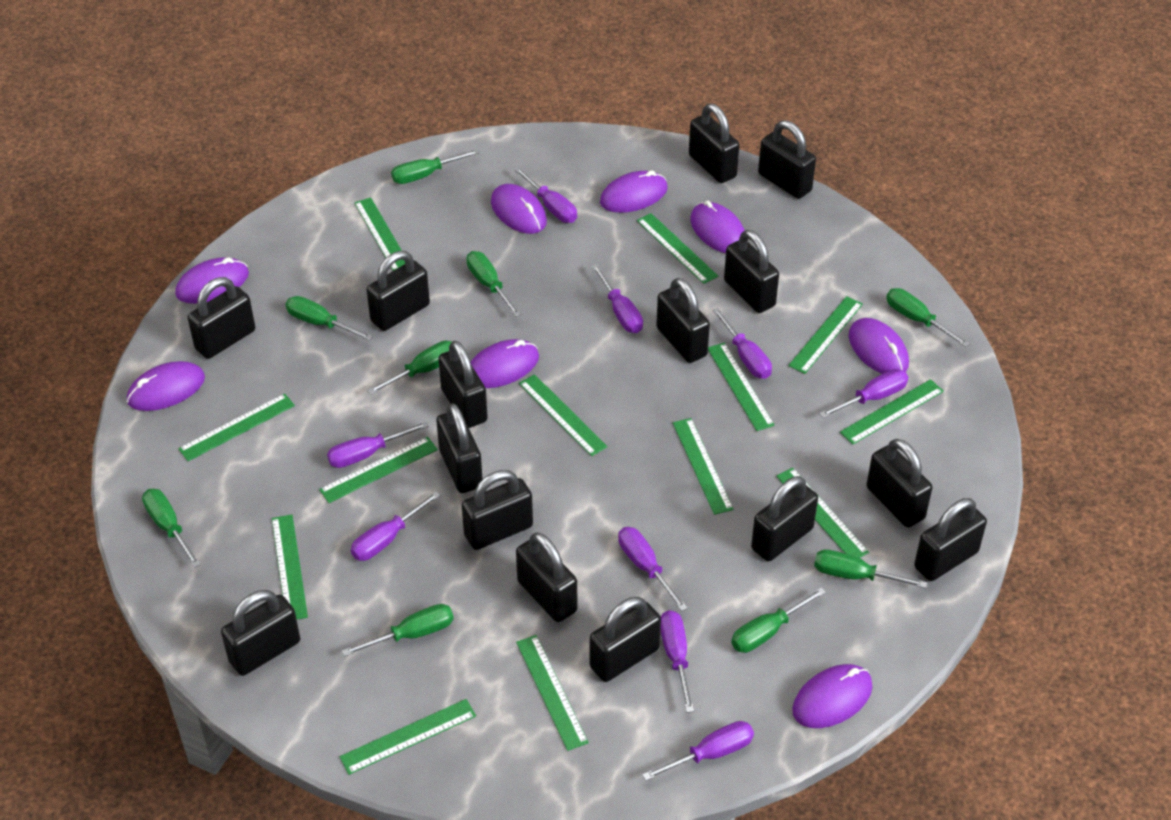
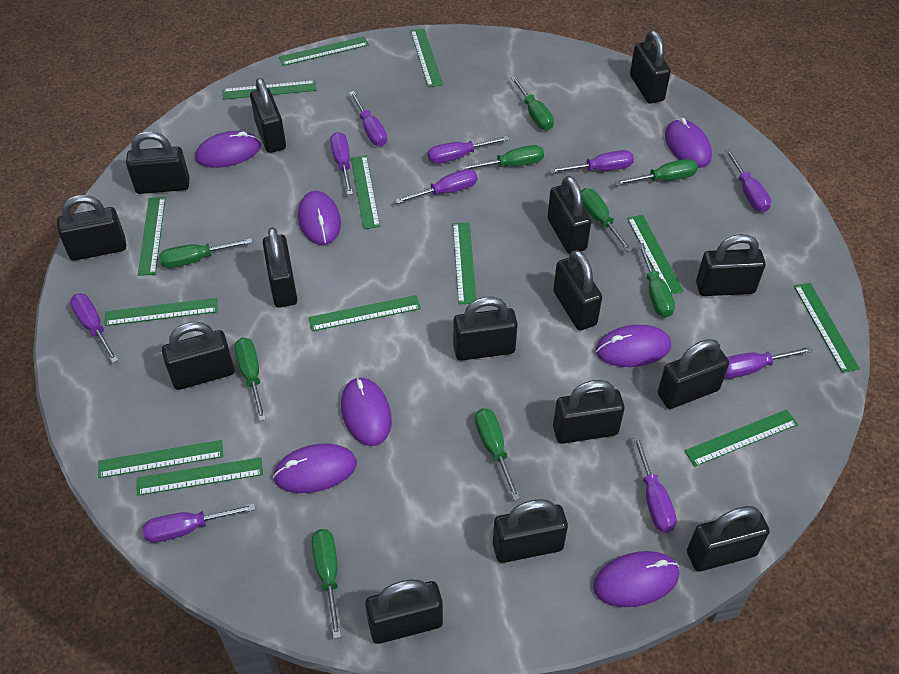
purple mouse: 8 -> 7
purple screwdriver: 9 -> 10

